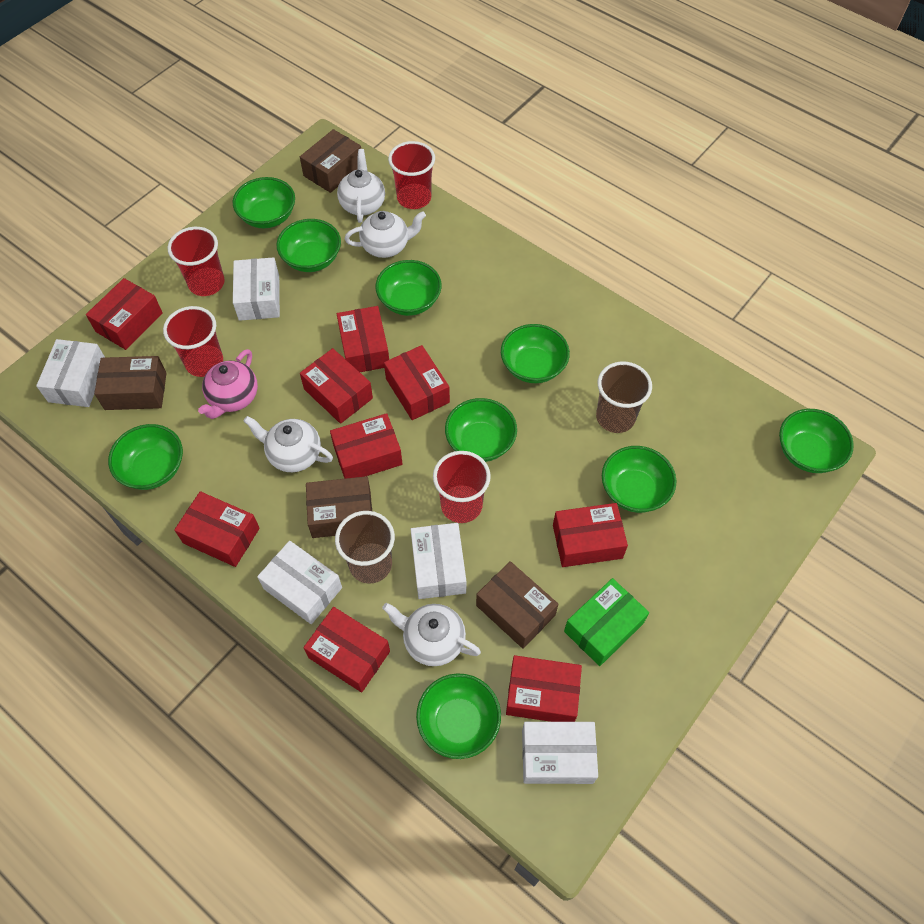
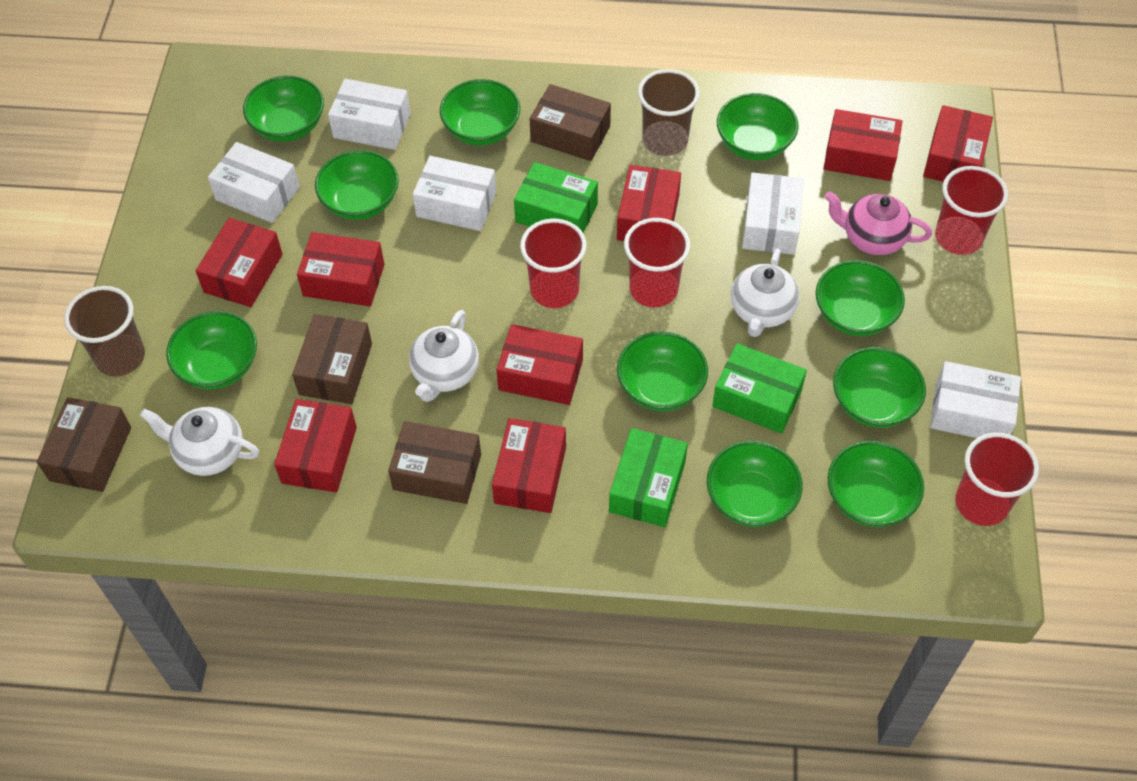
green bowl: 9 -> 10
green box: 1 -> 3
red box: 9 -> 8
white teapot: 4 -> 3

